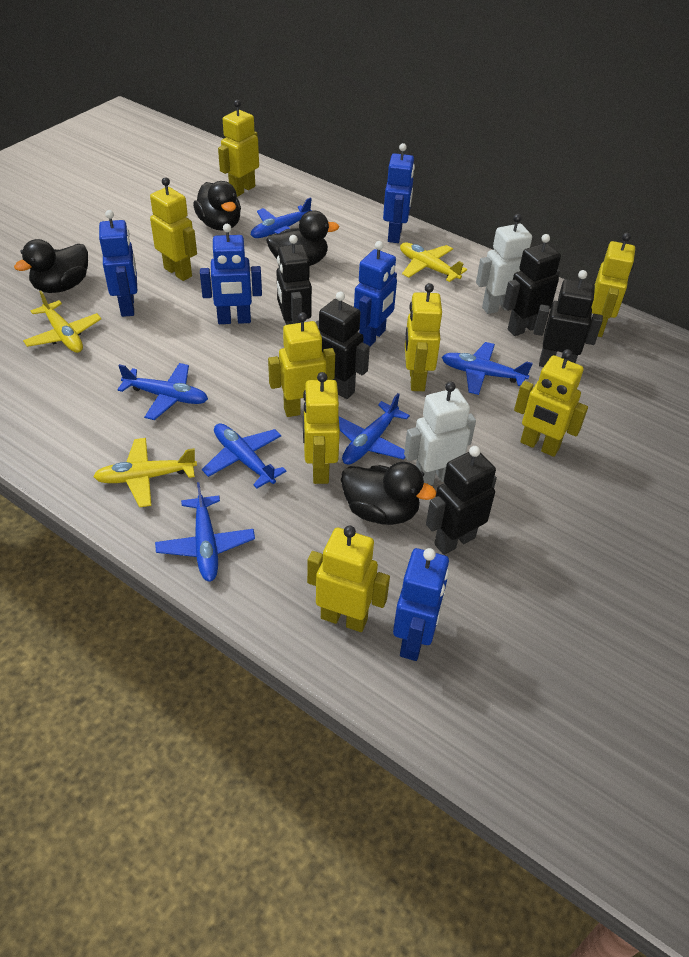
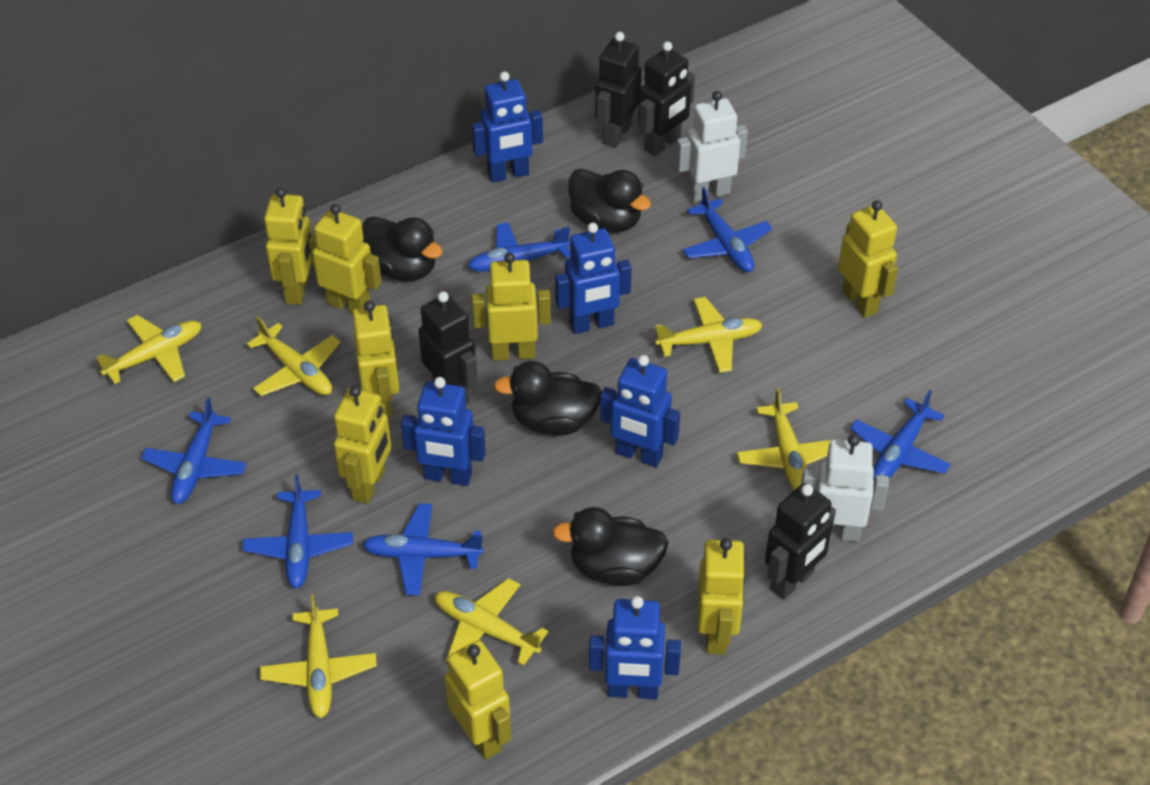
black robot: 5 -> 4
yellow plane: 3 -> 6

